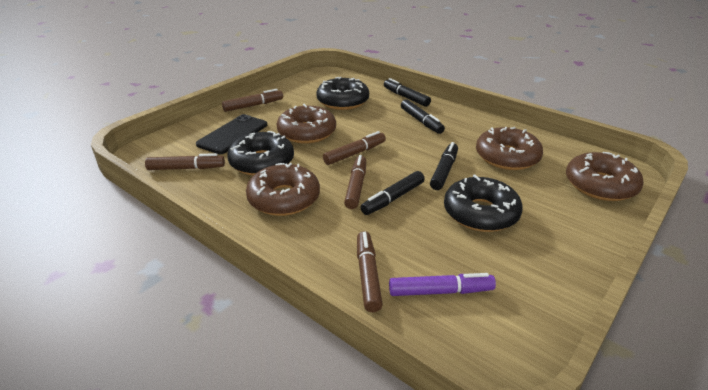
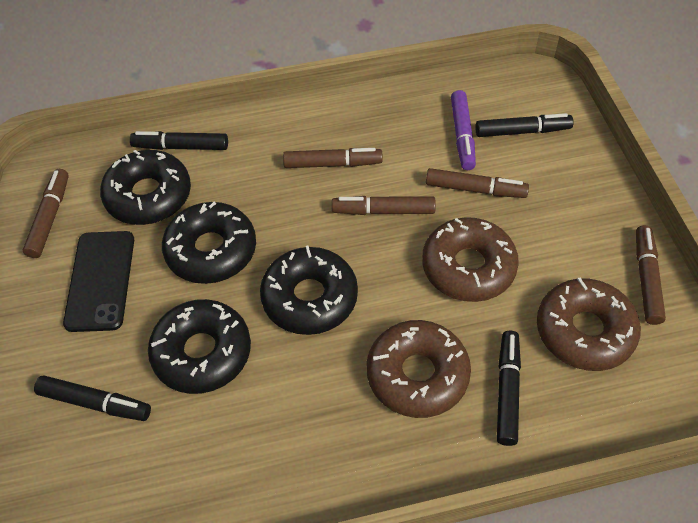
black donut: 3 -> 4
brown donut: 4 -> 3

